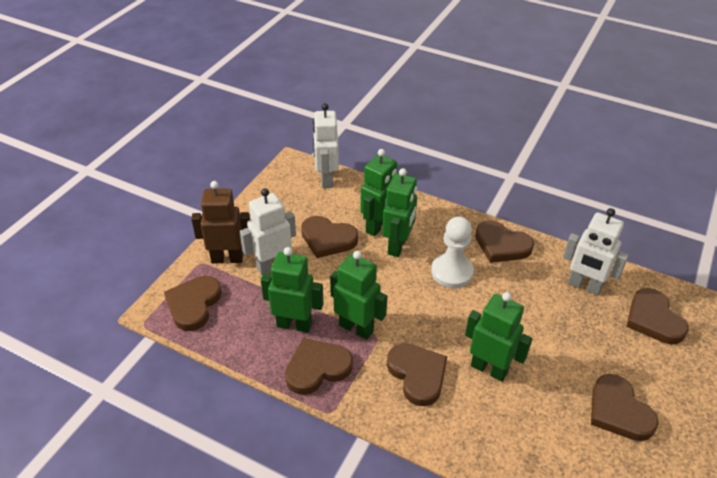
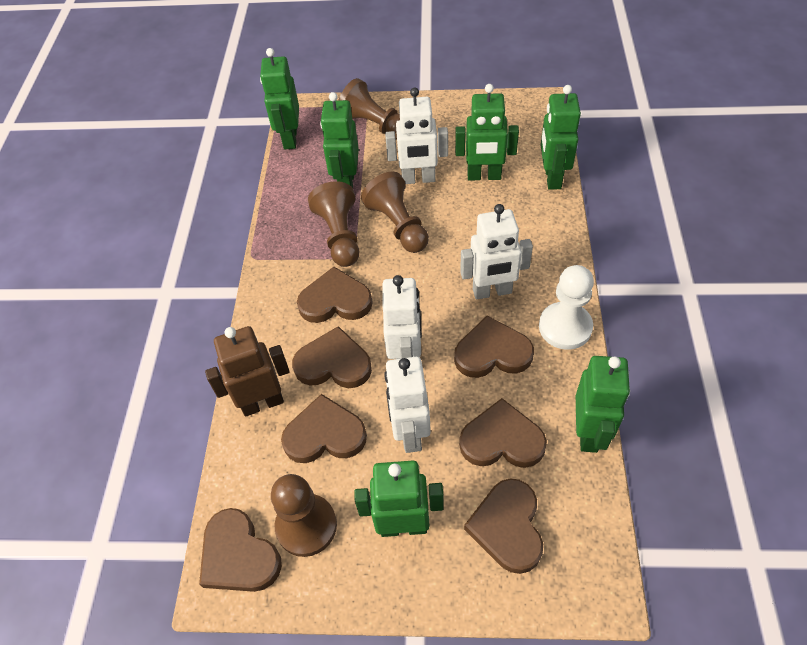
brown pawn: 0 -> 4
green robot: 5 -> 6
white robot: 3 -> 4

